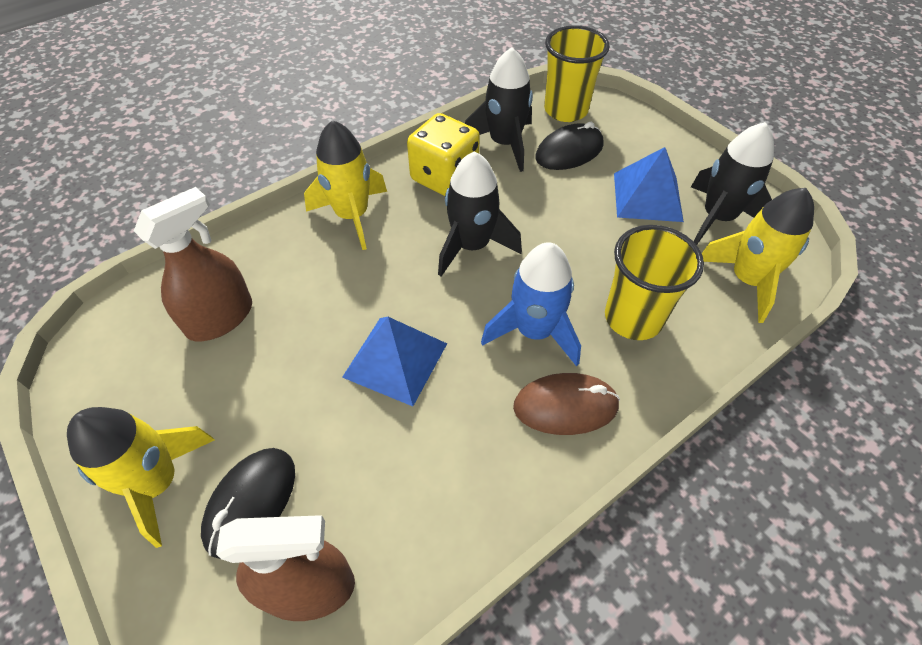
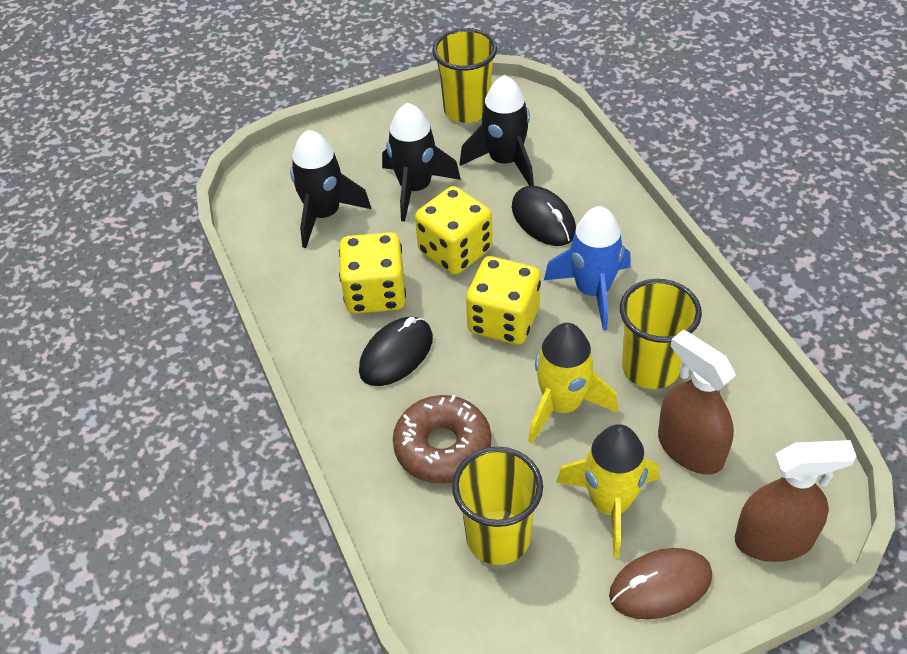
blue pyramid: 2 -> 0
brown donut: 0 -> 1
yellow cup: 2 -> 3
yellow dice: 1 -> 3
yellow rocket: 3 -> 2

